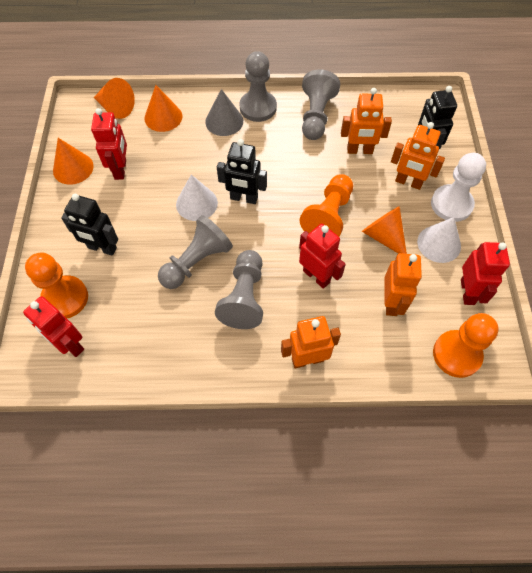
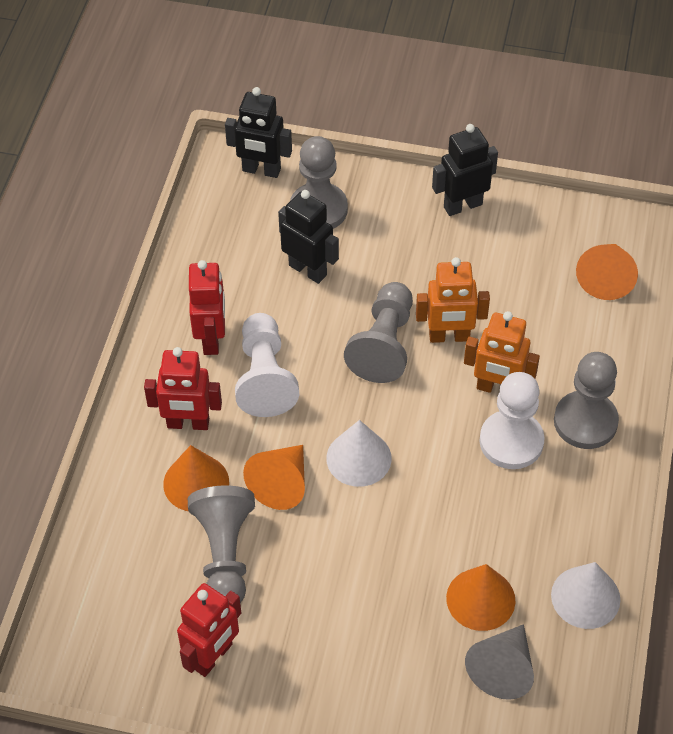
orange pawn: 3 -> 0
orange robot: 4 -> 2
red robot: 4 -> 3
white pawn: 1 -> 2

